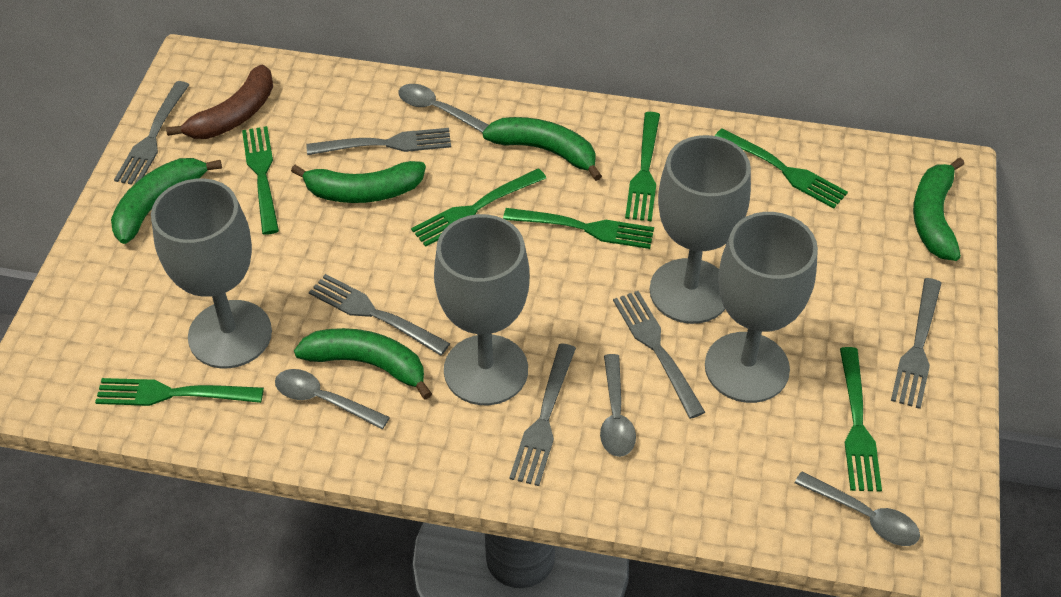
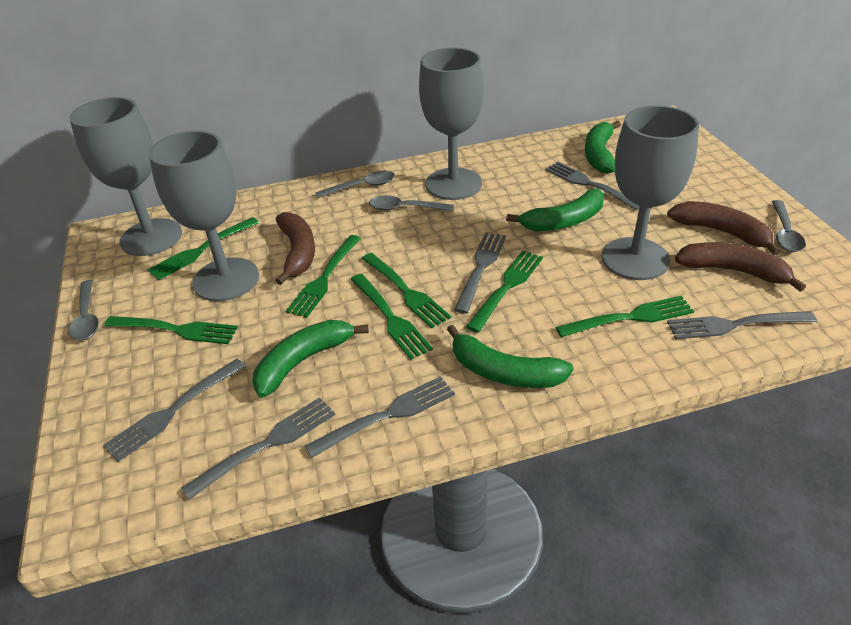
brown banana: 1 -> 3
green banana: 5 -> 4

